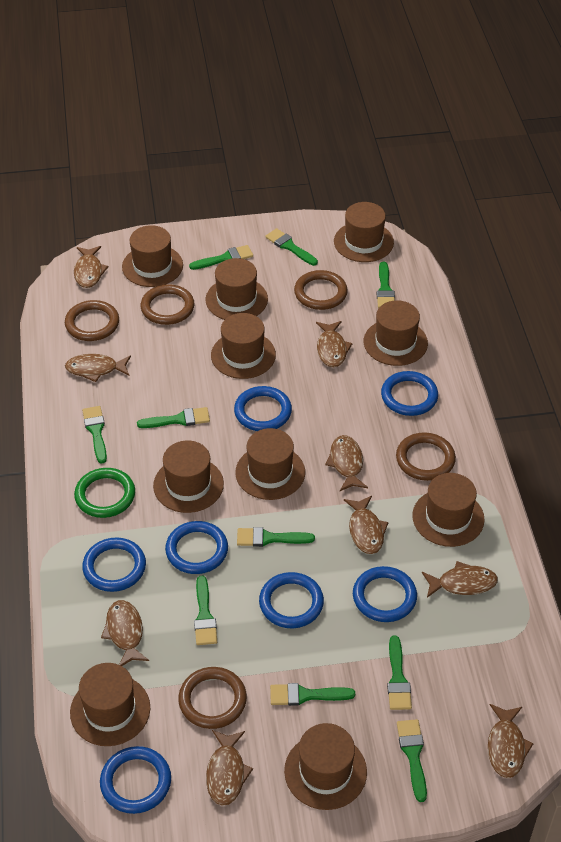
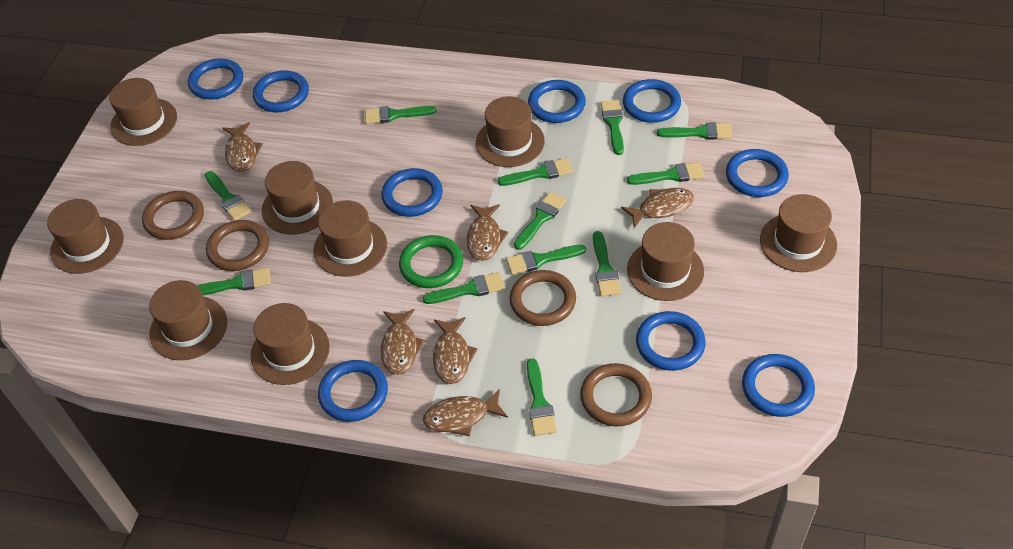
blue ring: 7 -> 9
brown fish: 9 -> 6
brown hat: 10 -> 9
brown ring: 5 -> 4
green brush: 10 -> 12

